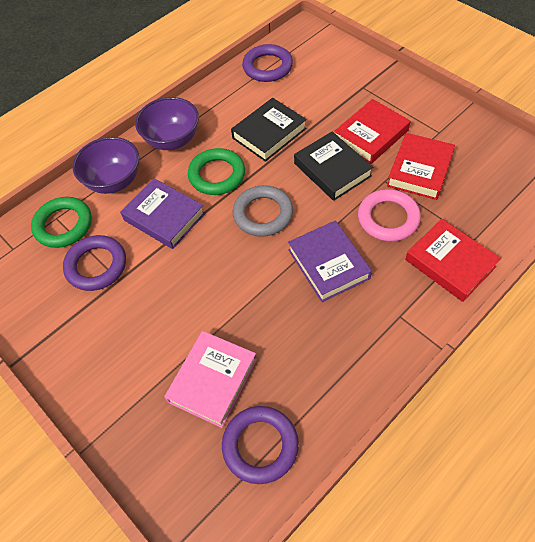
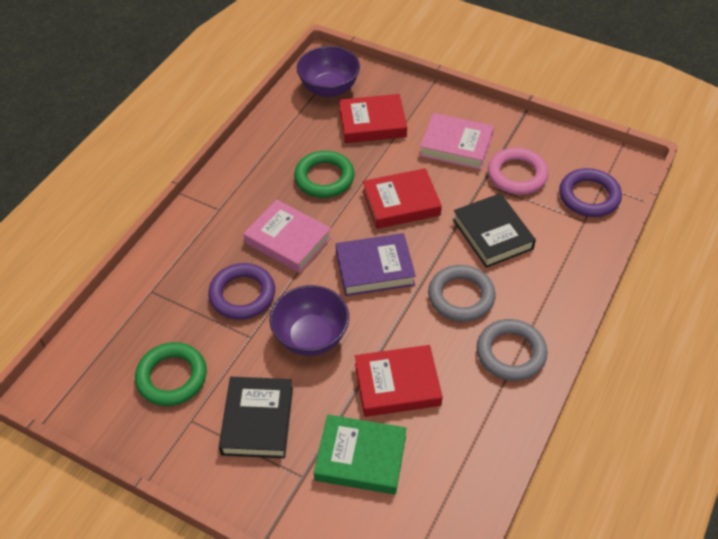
green book: 0 -> 1
grey ring: 1 -> 2
pink book: 1 -> 2
purple book: 2 -> 1
purple ring: 3 -> 2

